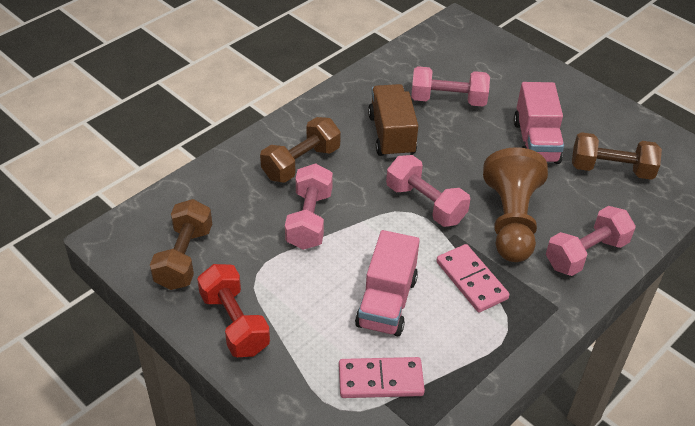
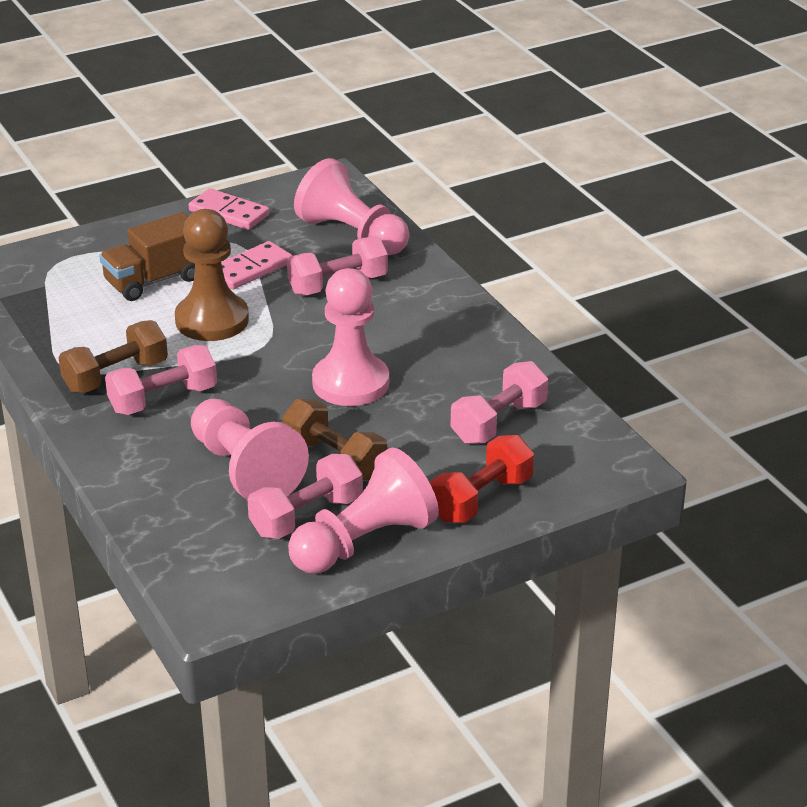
brown dumbbell: 3 -> 2
pink pawn: 0 -> 4
pink truck: 2 -> 0

